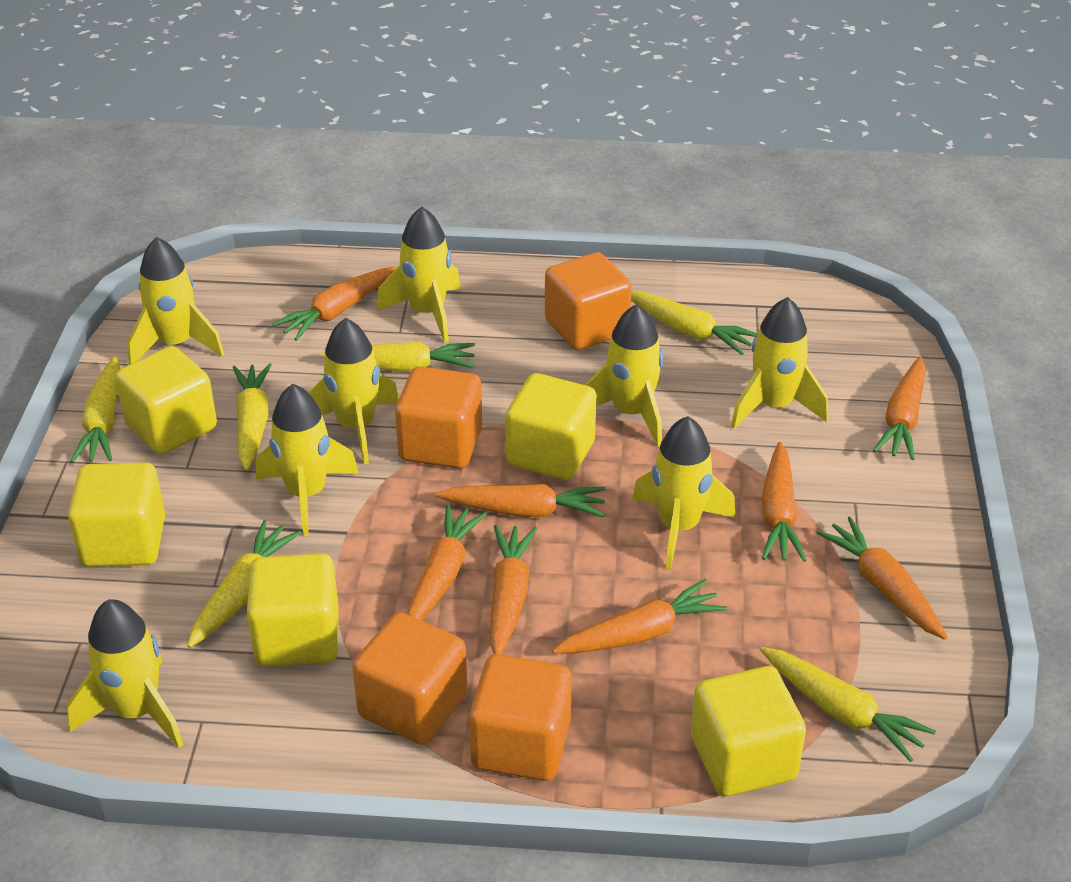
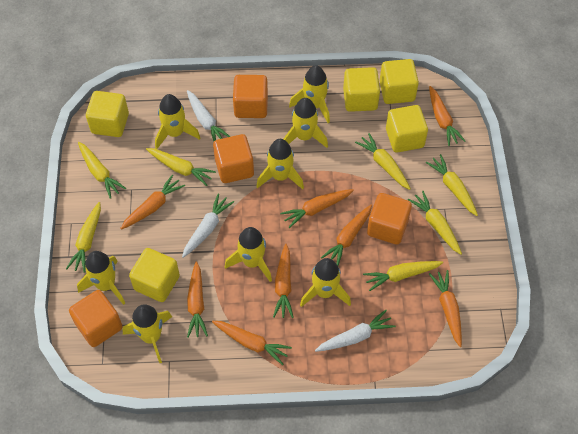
white carrot: 0 -> 3
yellow carrot: 6 -> 7

